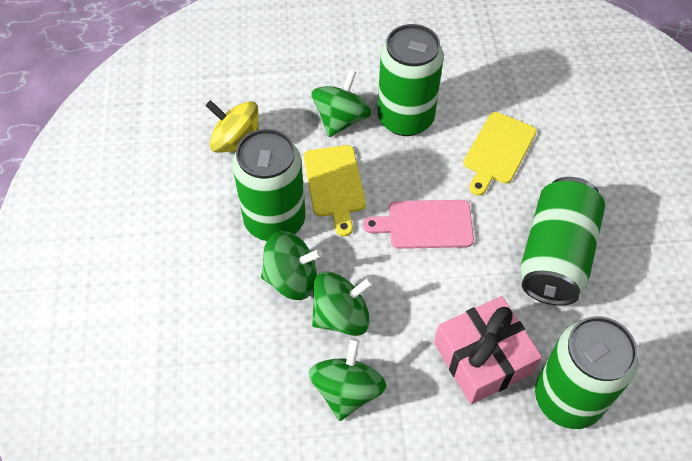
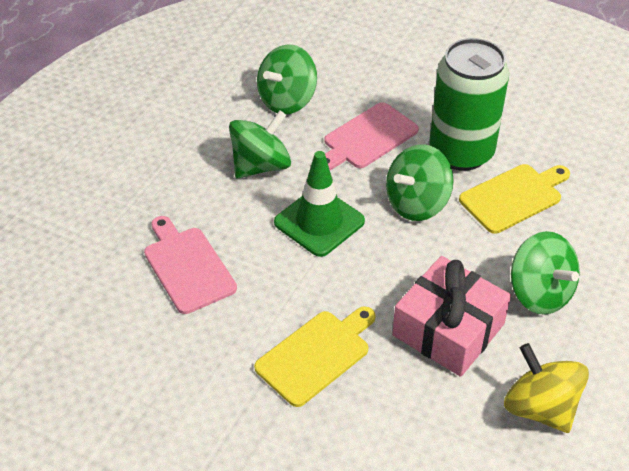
green can: 4 -> 1
green traffic cone: 0 -> 1
pink cutting board: 1 -> 2

